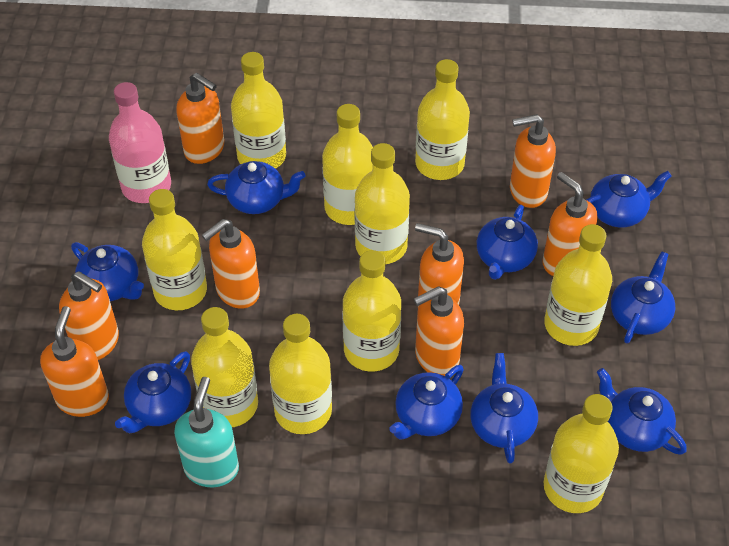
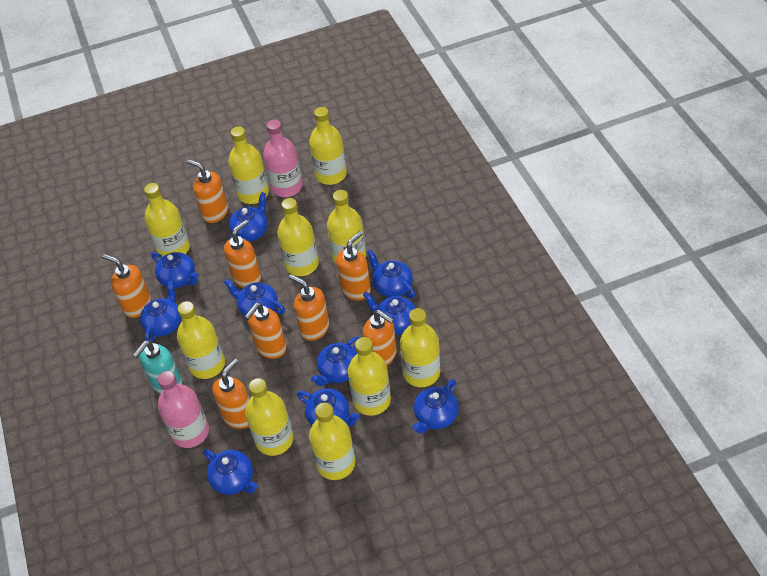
blue teapot: 9 -> 10
pink bottle: 1 -> 2

